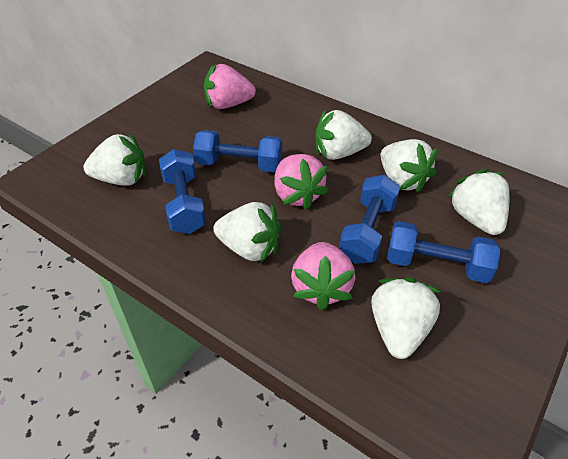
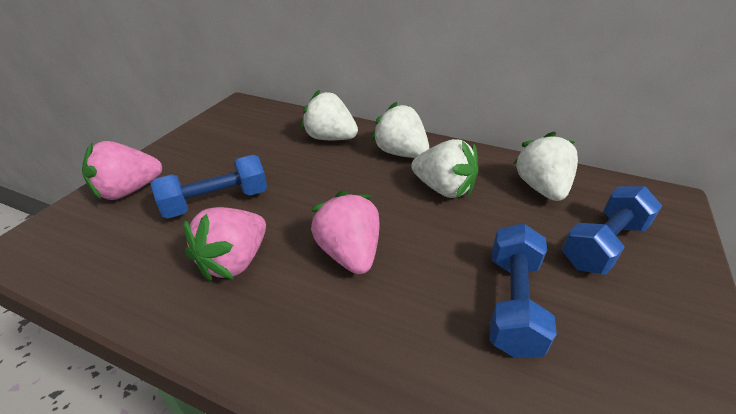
blue dumbbell: 4 -> 3
white strawberry: 6 -> 4

